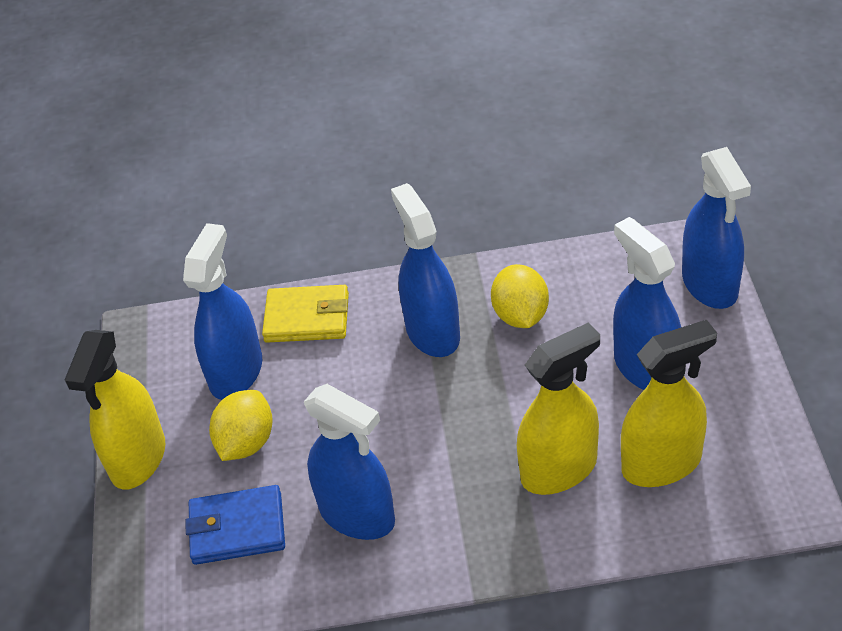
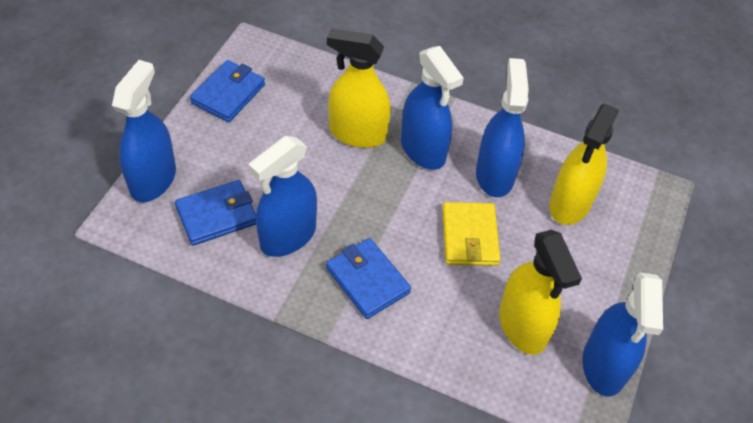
blue wallet: 1 -> 3
yellow lemon: 2 -> 0

